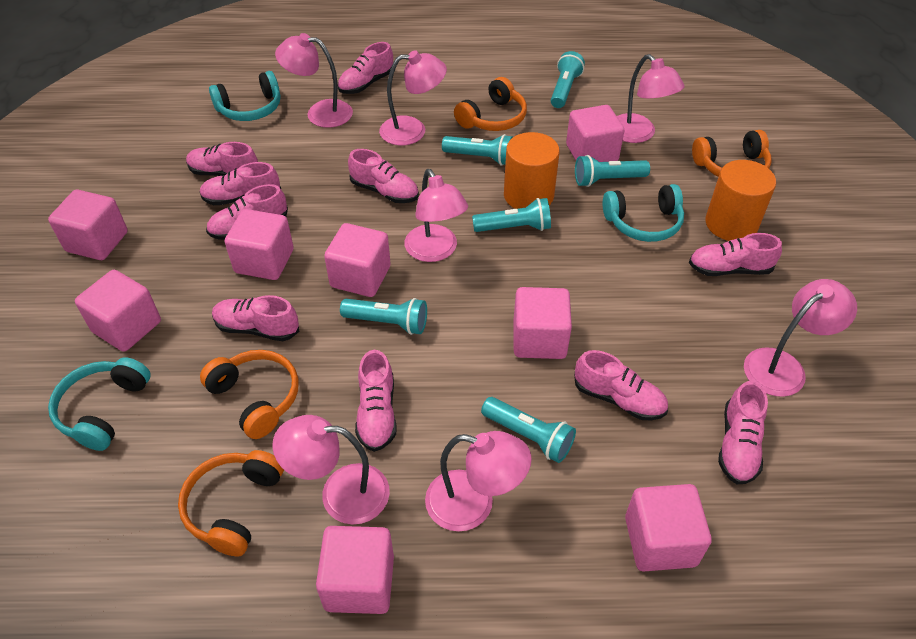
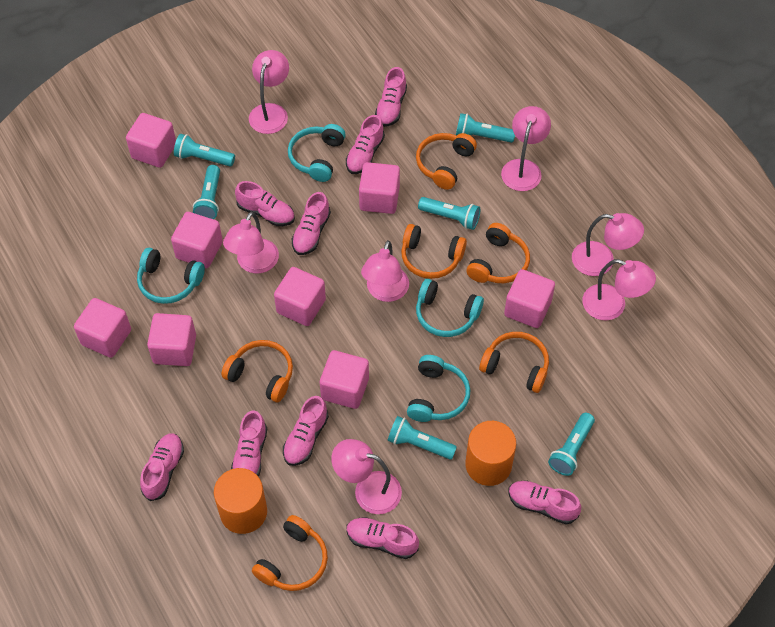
orange headphones: 4 -> 6
pink shoe: 10 -> 9
turquoise headphones: 3 -> 4

